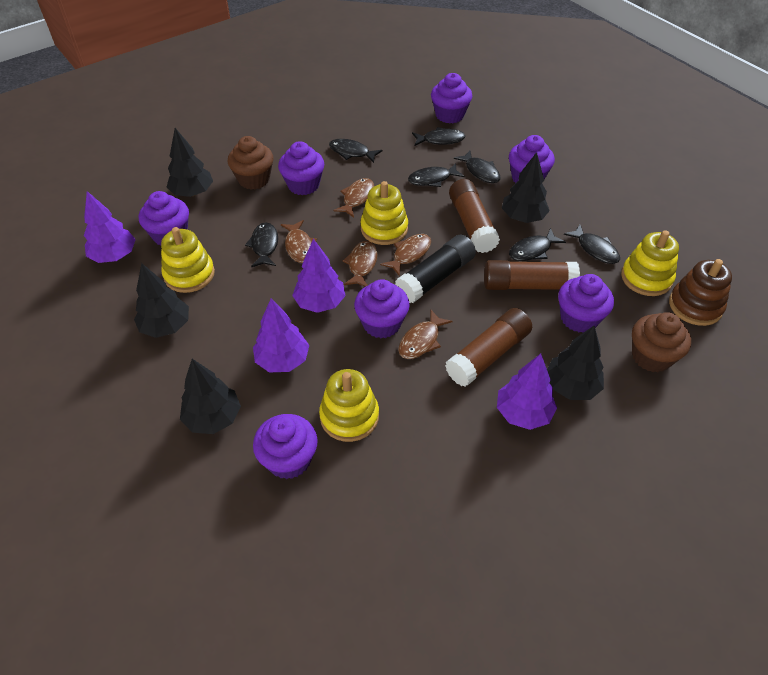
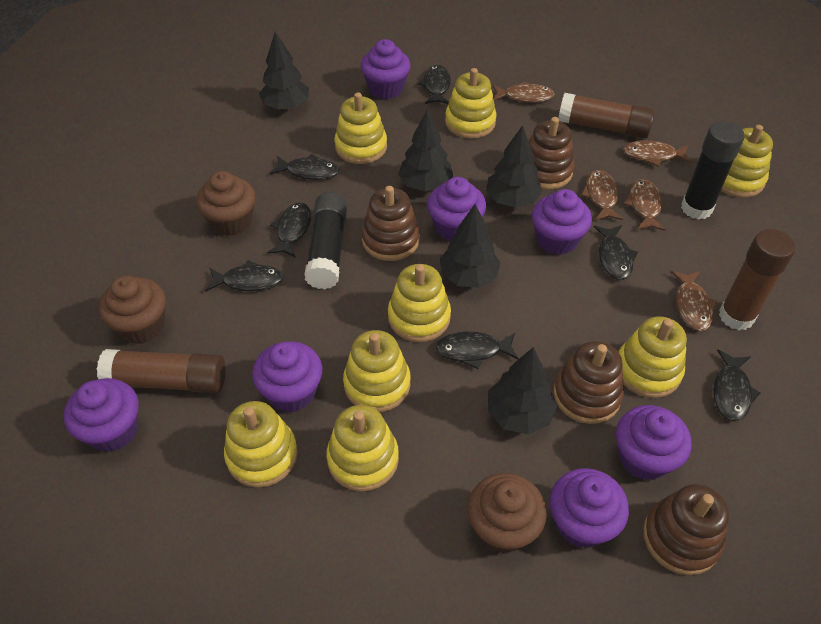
black glue stick: 1 -> 2
brown cupcake: 2 -> 3
brown stacking toy: 1 -> 4
purple tree: 4 -> 0
yellow stacking toy: 4 -> 8

